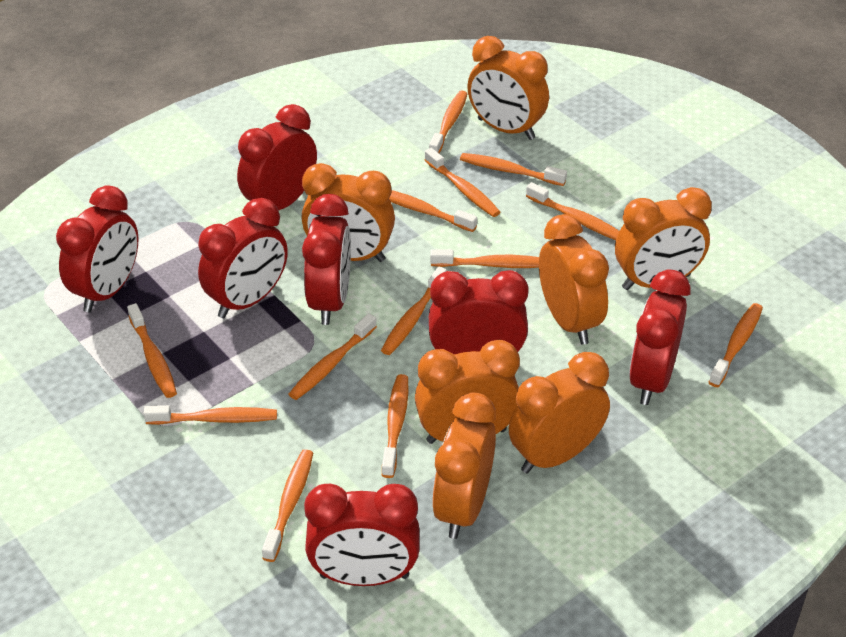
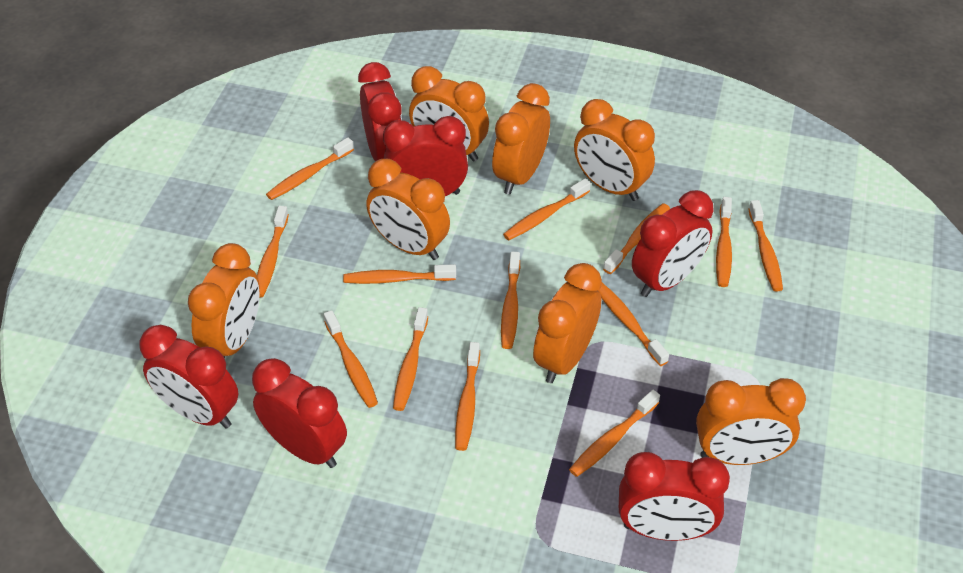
red clock: 7 -> 6

